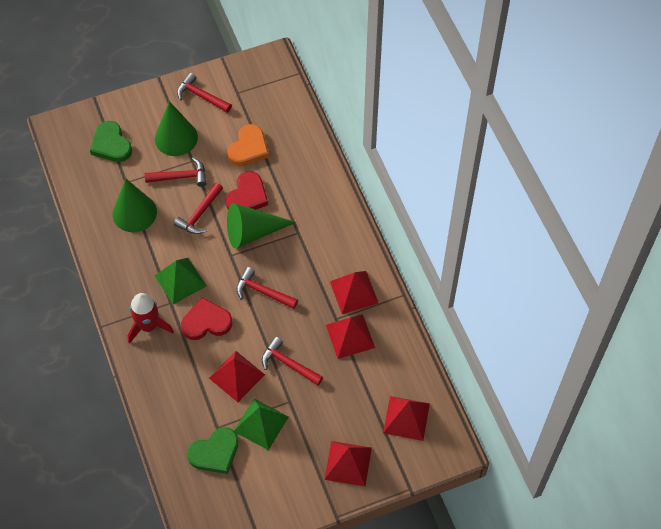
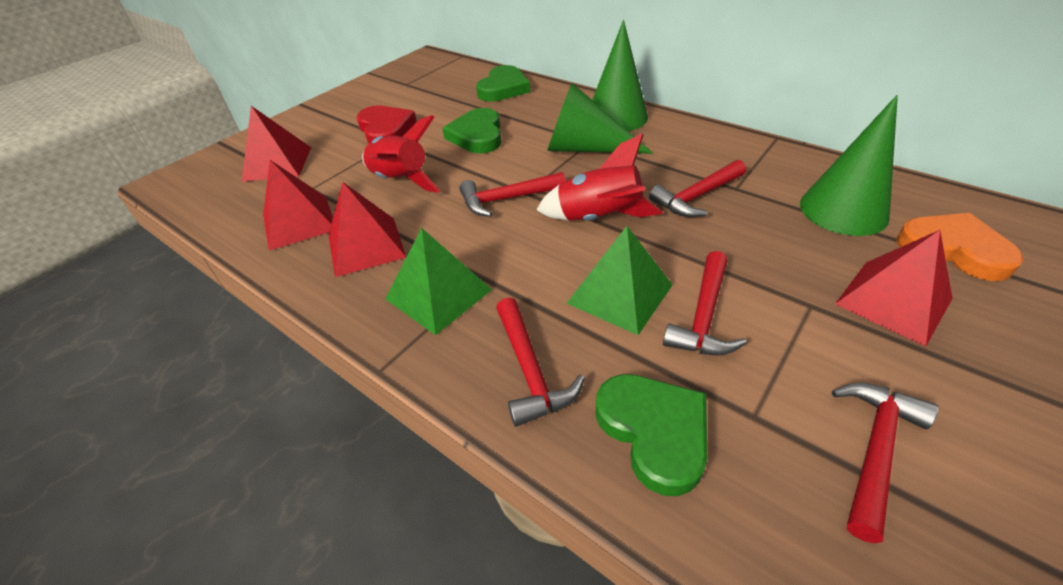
green heart: 2 -> 3
red heart: 2 -> 1
red pyramid: 5 -> 4
red rocket: 1 -> 2

